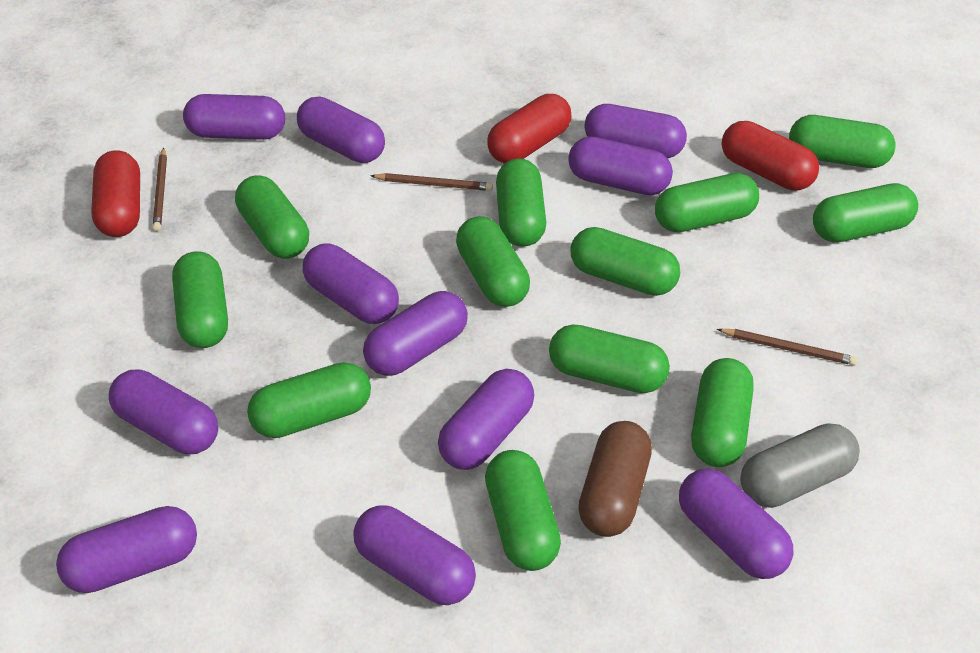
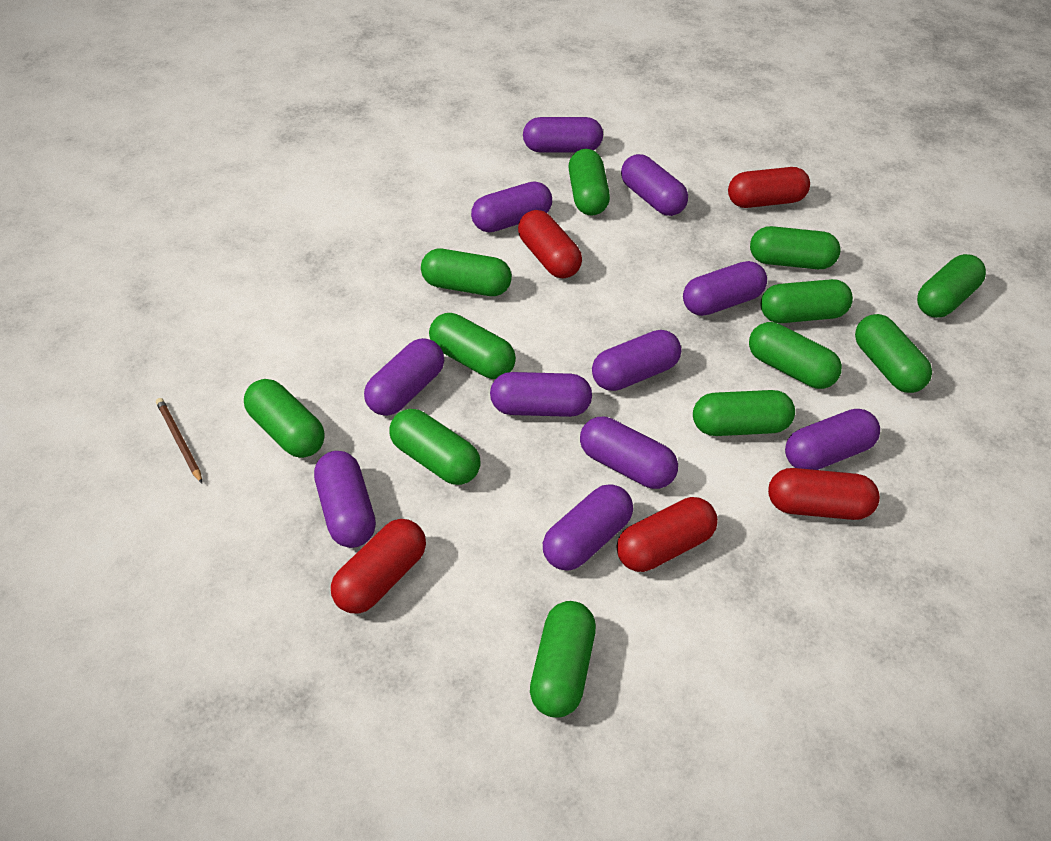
brown capsule: 1 -> 0
brown pencil: 3 -> 1
grey capsule: 1 -> 0
red capsule: 3 -> 5

